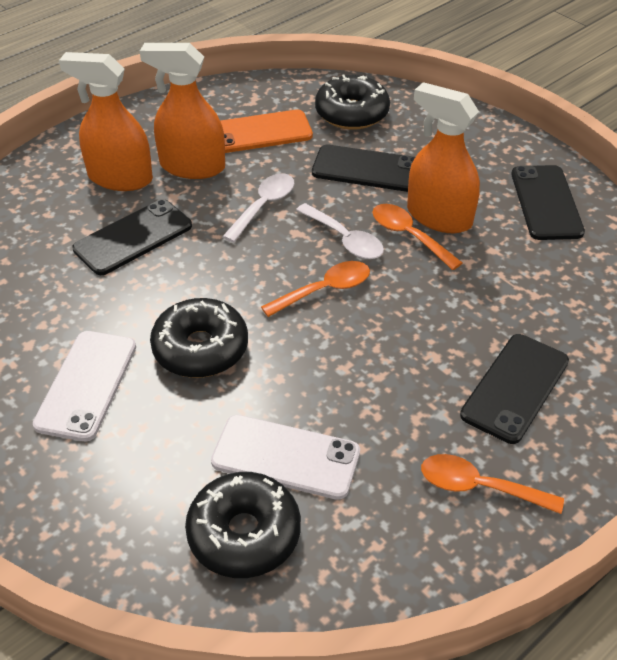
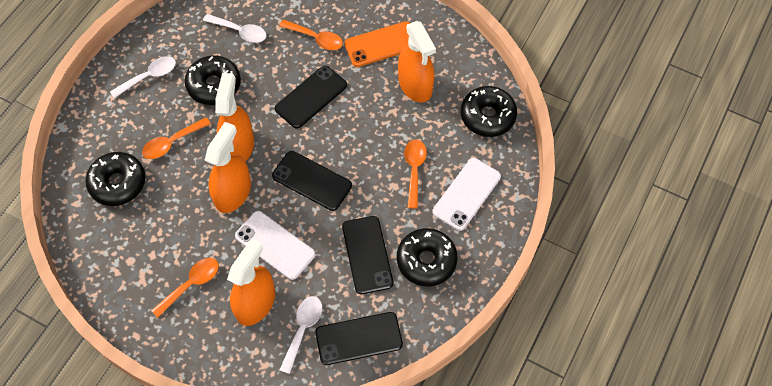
black donut: 3 -> 4
orange spoon: 3 -> 4
orange spray bottle: 3 -> 4
white spoon: 2 -> 3

